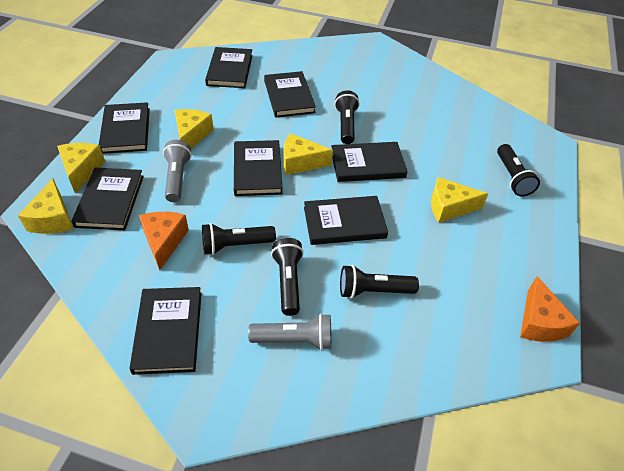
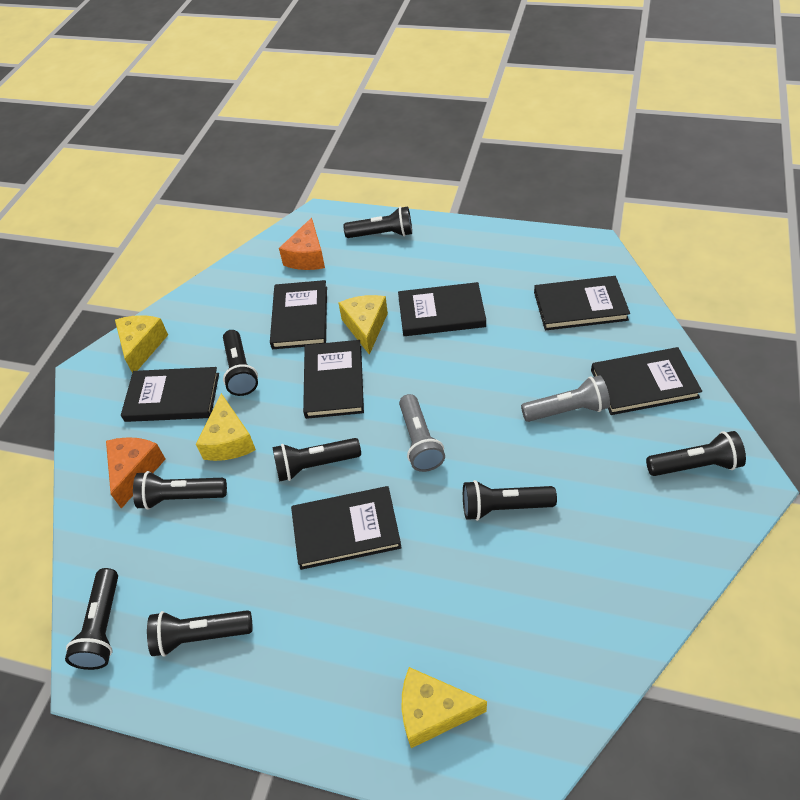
black book: 8 -> 7
black flashlight: 5 -> 8
yellow cheese: 5 -> 4

